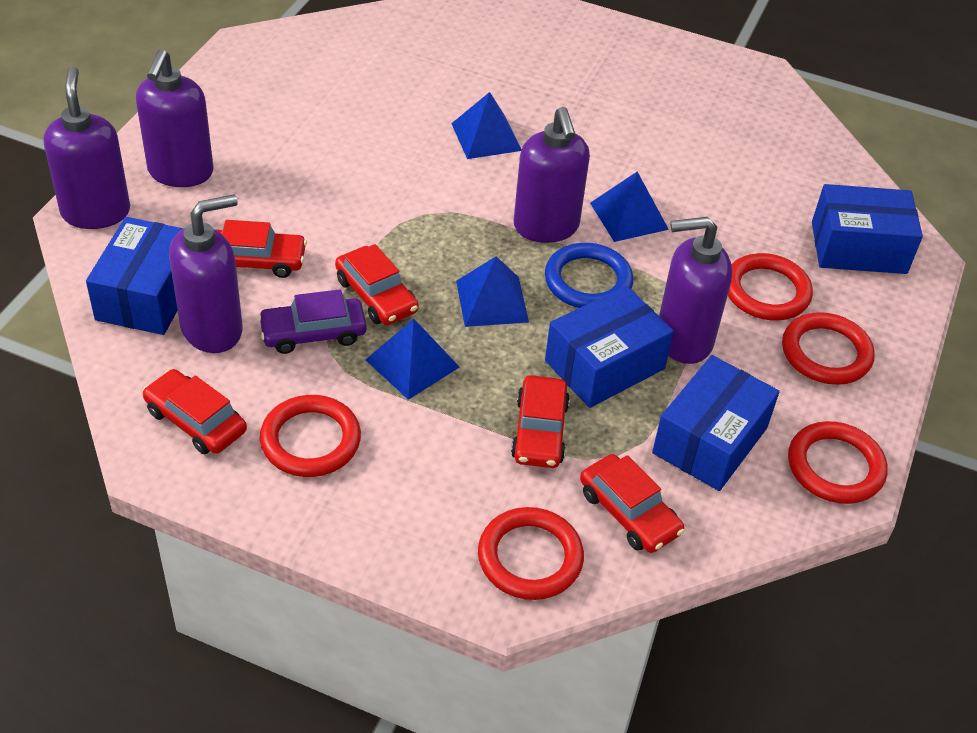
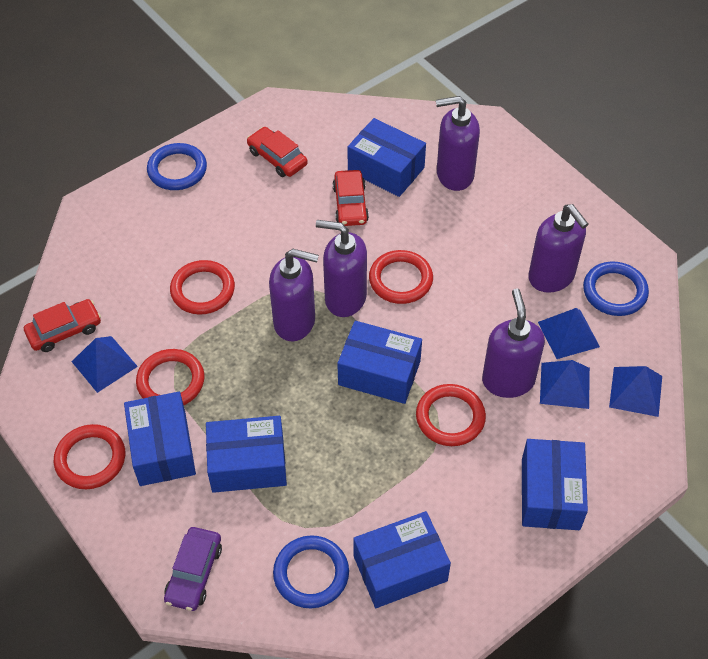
blue box: 4 -> 6
blue ring: 1 -> 3
red car: 5 -> 3

